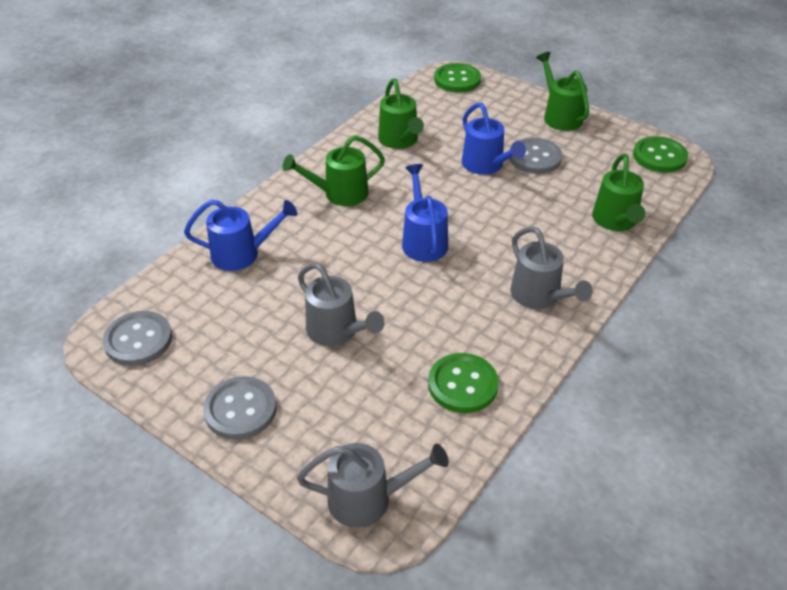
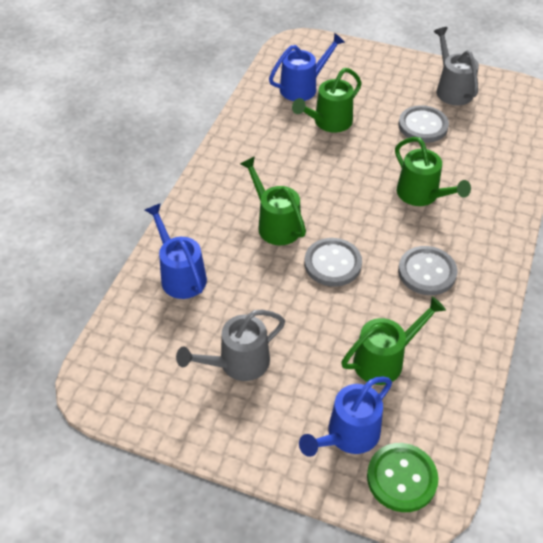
green button: 3 -> 1
grey watering can: 3 -> 2

